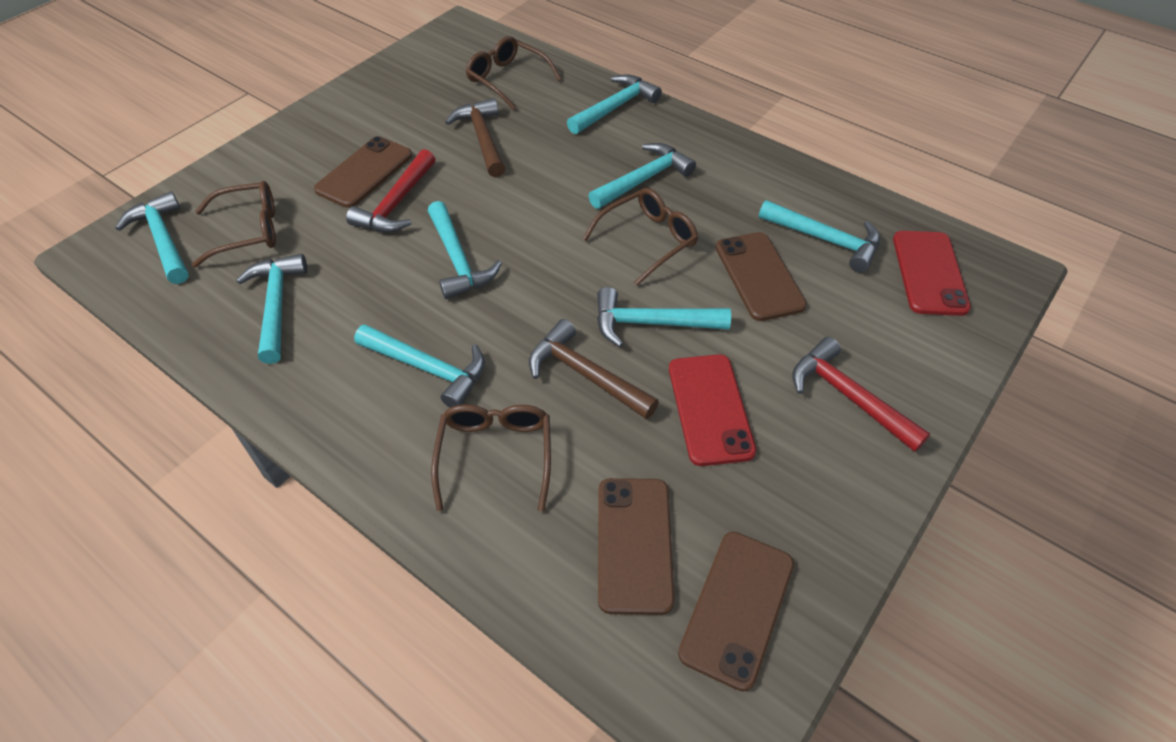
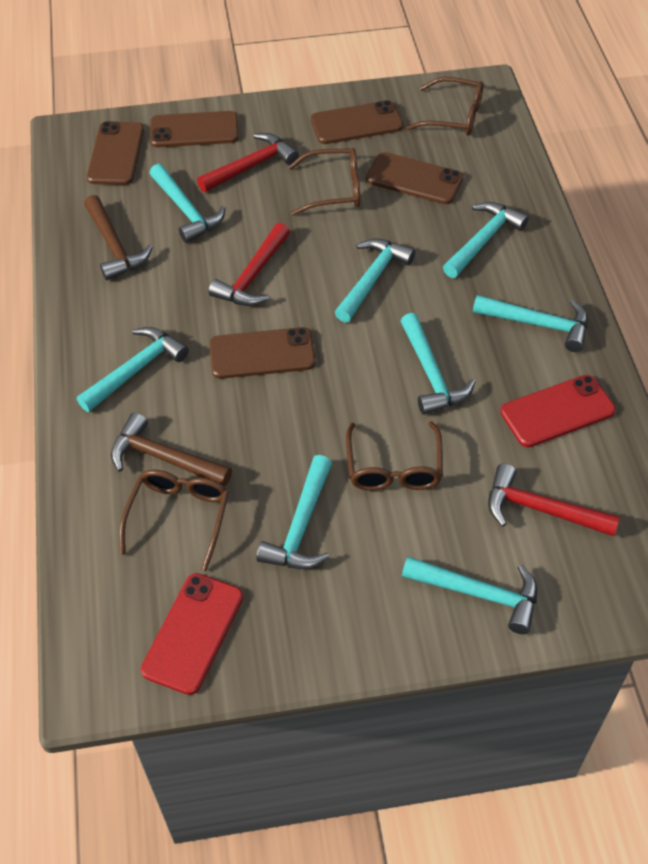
brown phone: 4 -> 5
red hammer: 2 -> 3

